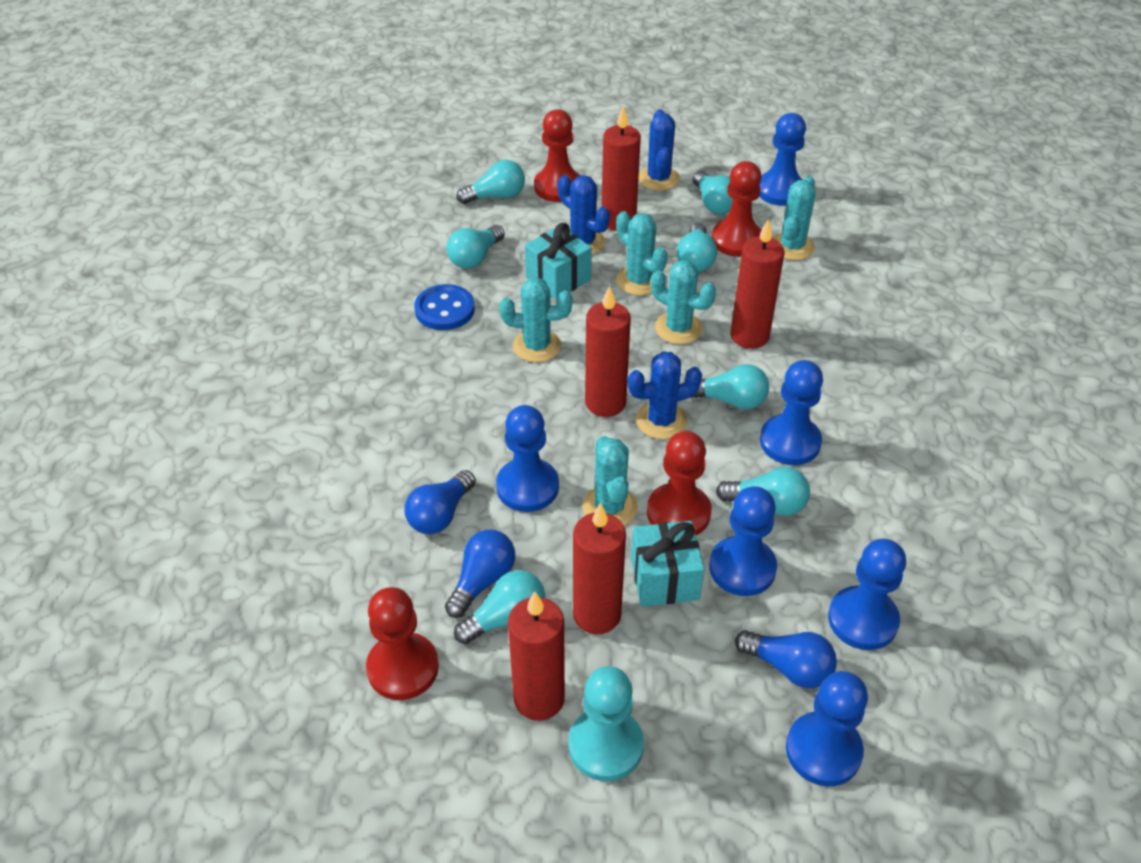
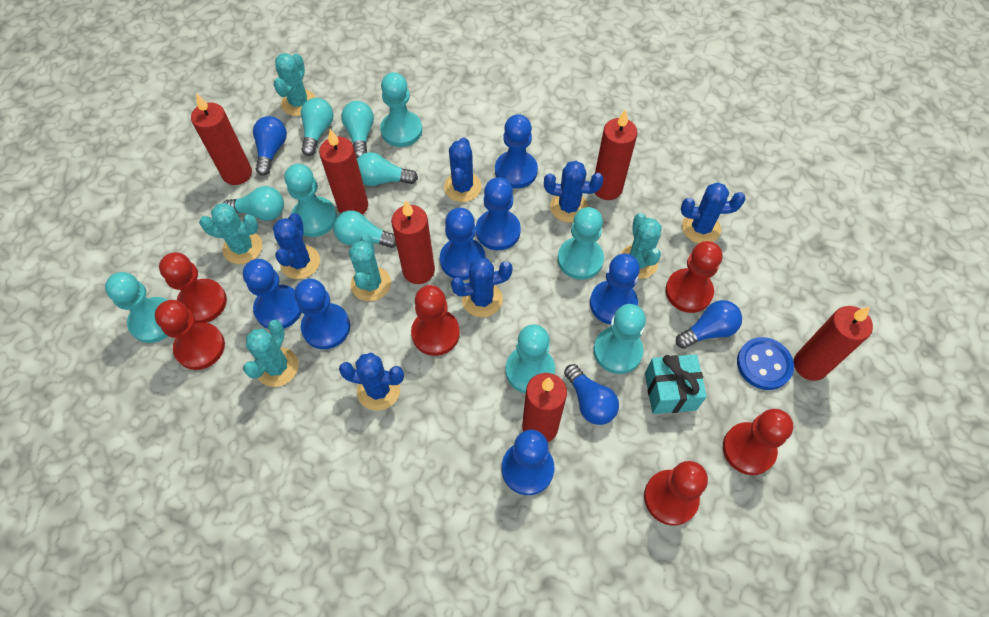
blue cactus: 3 -> 6
blue pawn: 6 -> 7
red candle: 5 -> 6
red pawn: 4 -> 6
turquoise gift: 2 -> 1
turquoise light bulb: 7 -> 5
turquoise pawn: 1 -> 6

